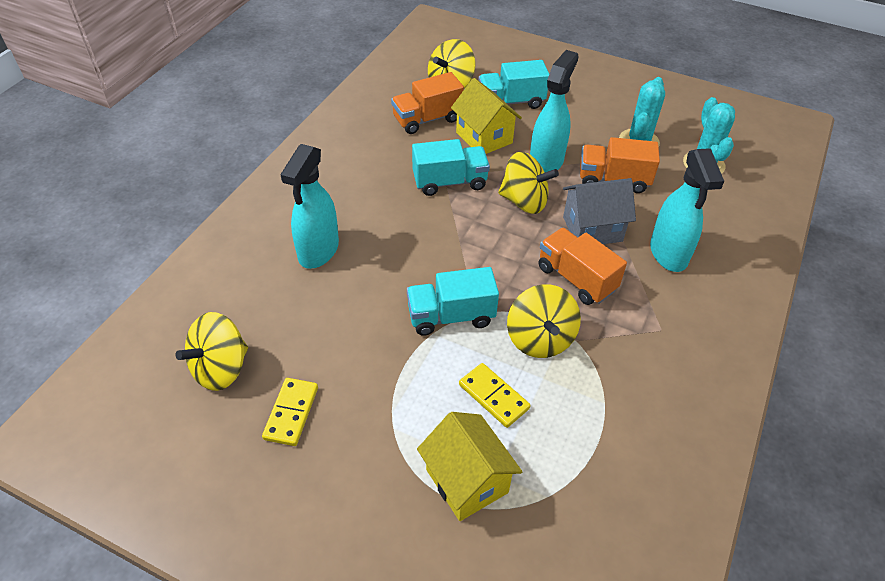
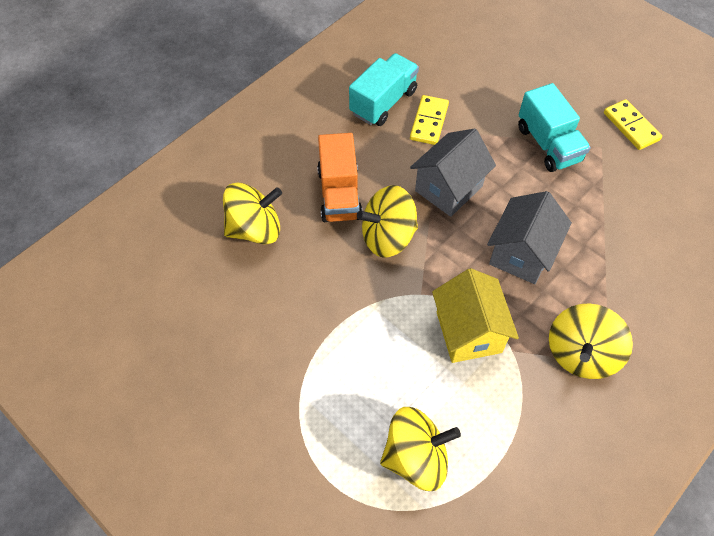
grey house: 1 -> 2
orange truck: 3 -> 1
turquoise cactus: 2 -> 0
turquoise spray bottle: 3 -> 0
turquoise truck: 3 -> 2
yellow house: 2 -> 1

